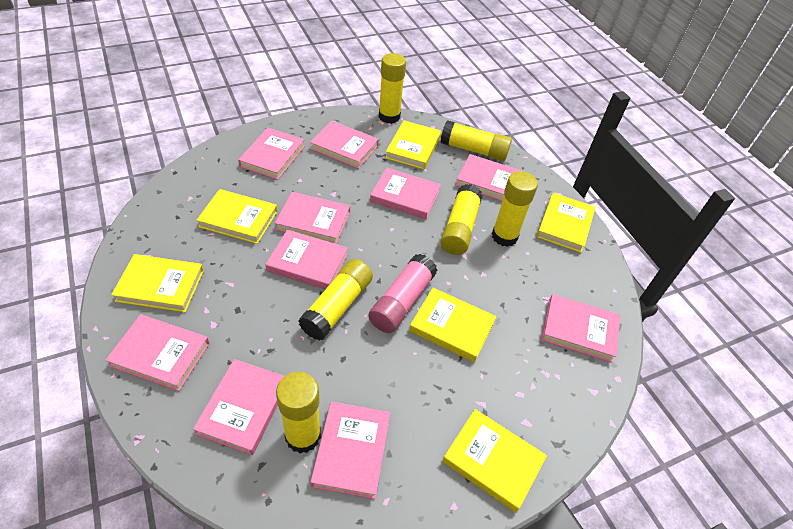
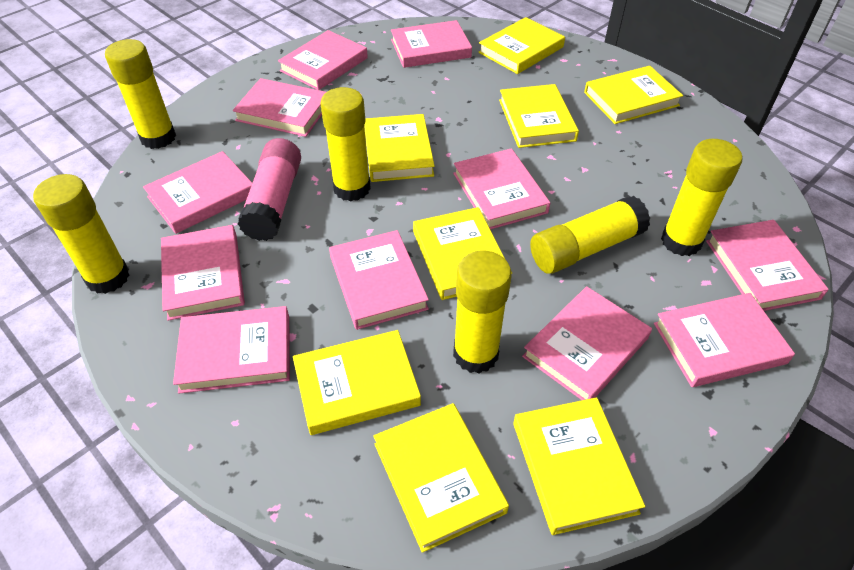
pink book: 10 -> 11
yellow book: 6 -> 8

